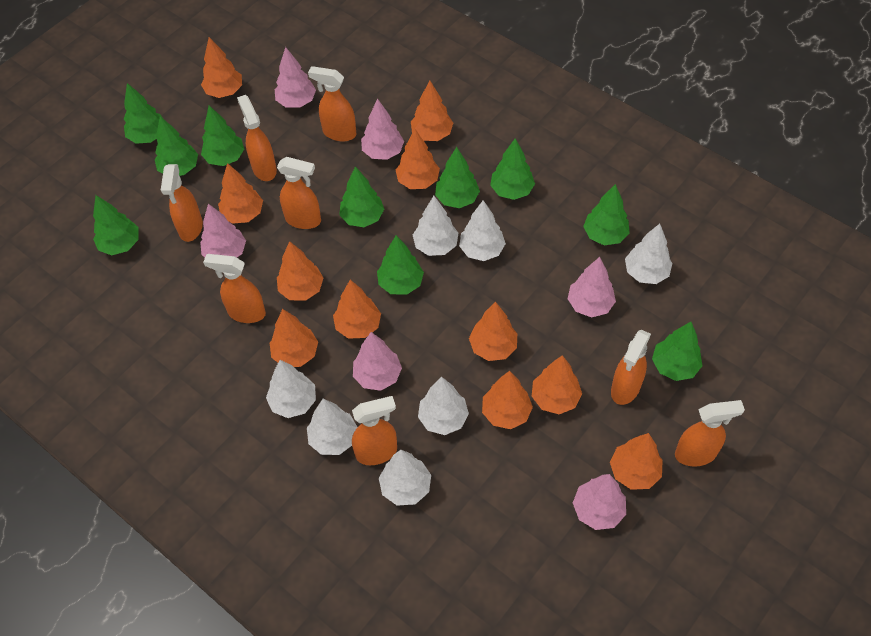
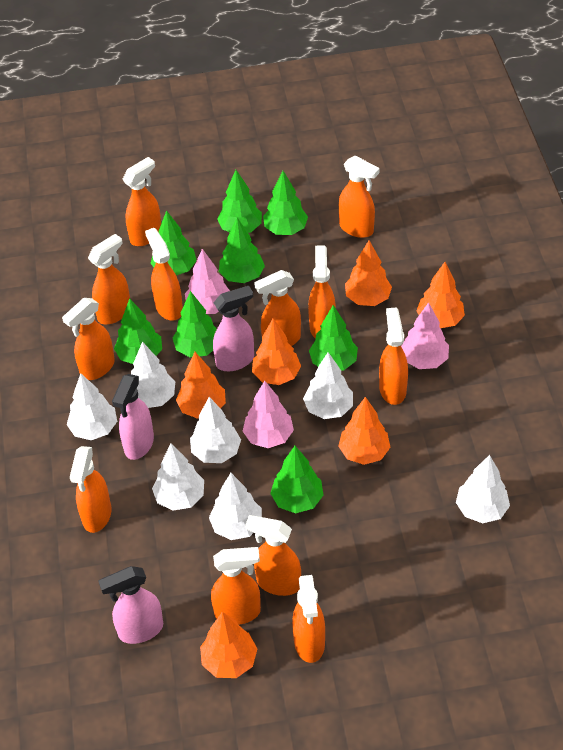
green tree: 10 -> 8
orange spray bottle: 8 -> 12
orange tree: 11 -> 6
pink spray bottle: 0 -> 3
pink tree: 6 -> 3

